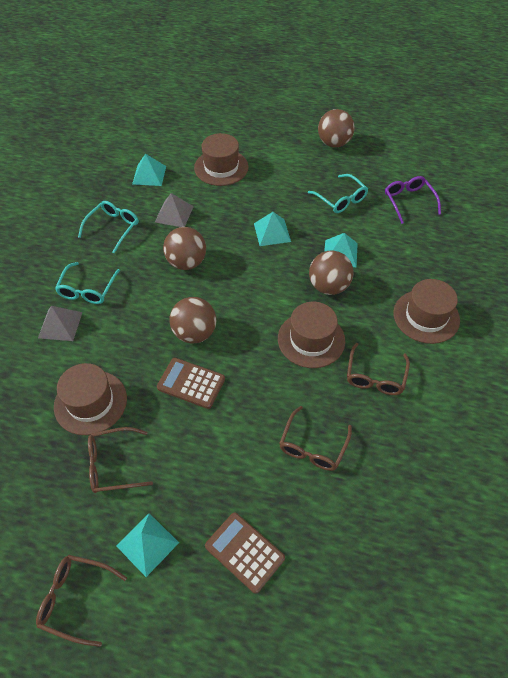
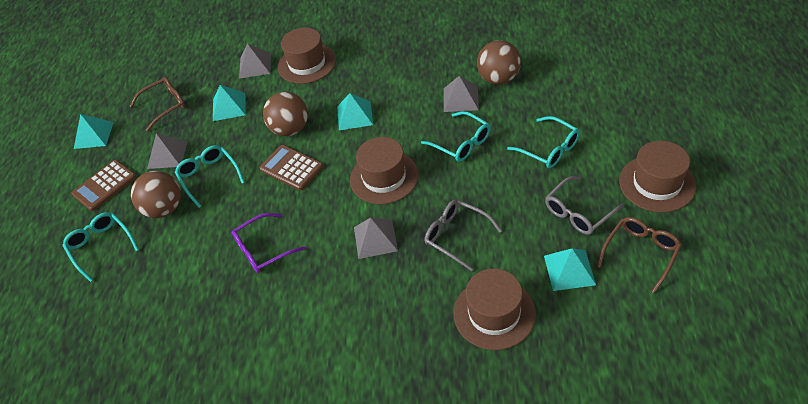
brown ball: 4 -> 3
brown glasses: 4 -> 2
grey glasses: 0 -> 2
grey pyramid: 2 -> 4
turquoise glasses: 3 -> 4

